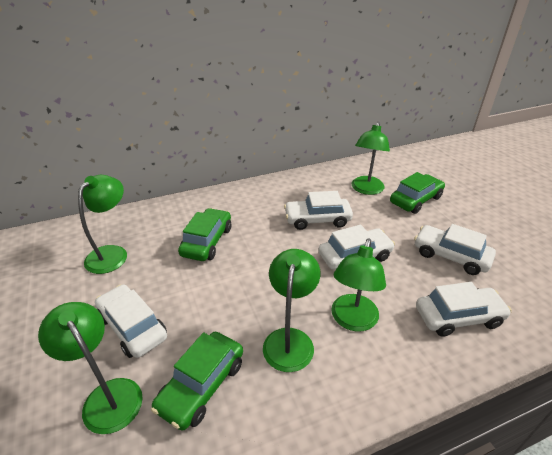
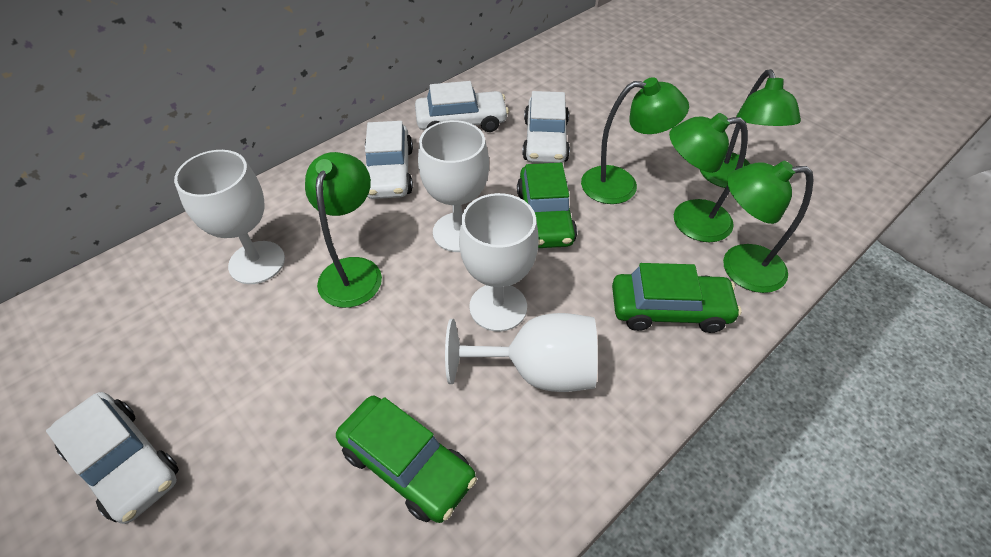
white car: 5 -> 4
white goblet: 0 -> 4

